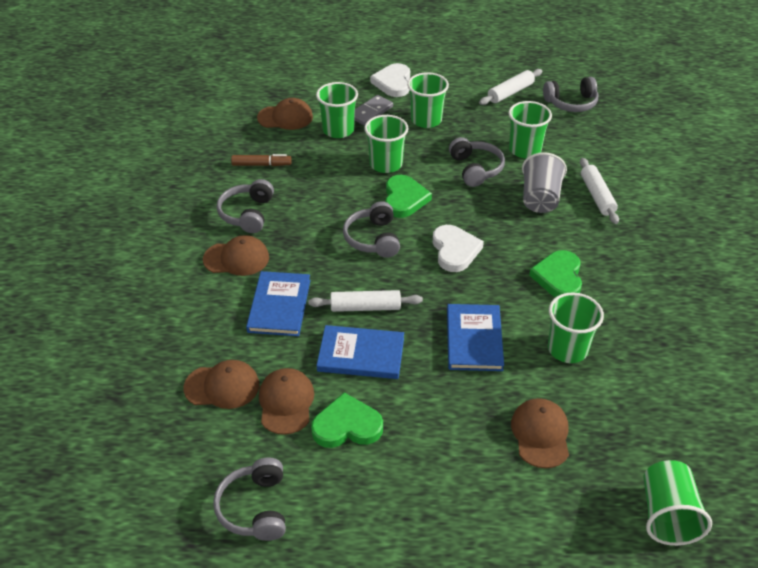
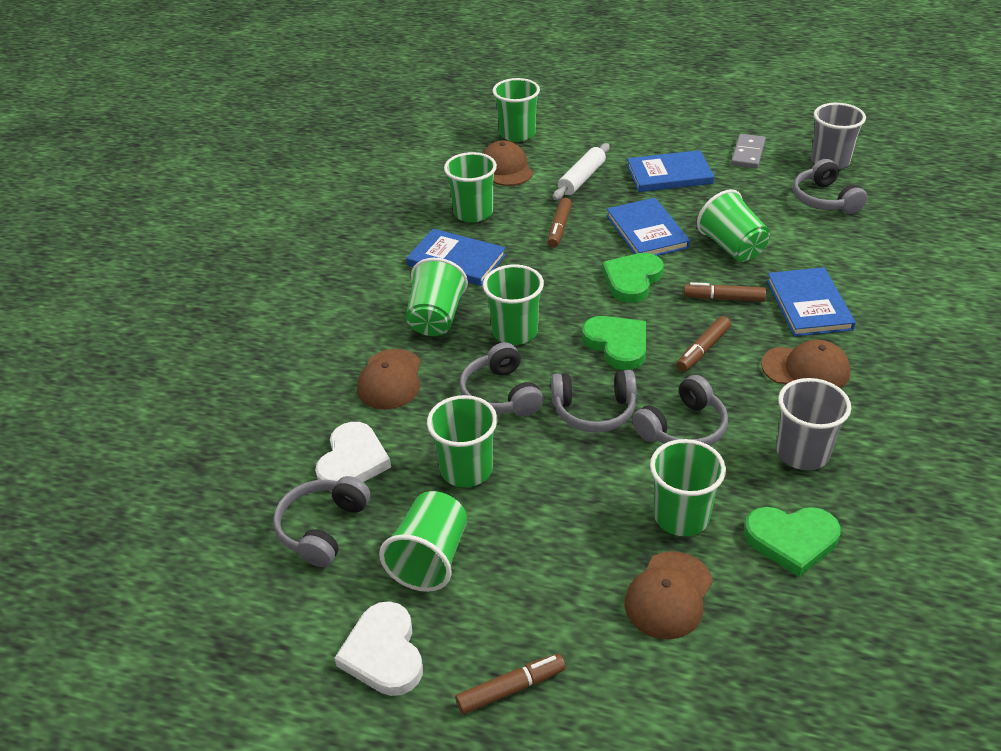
blue book: 3 -> 4
brown cap: 5 -> 4
brown marker: 1 -> 4
green cup: 6 -> 8
grey cup: 1 -> 2
white rolling pin: 3 -> 1

